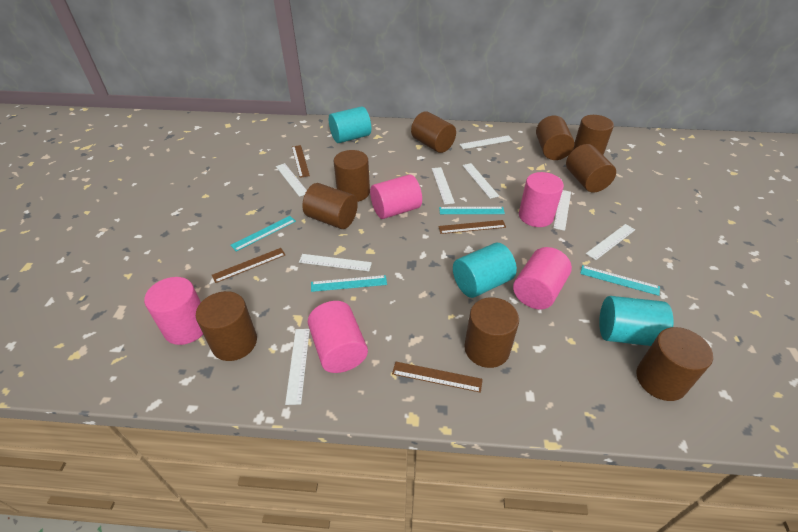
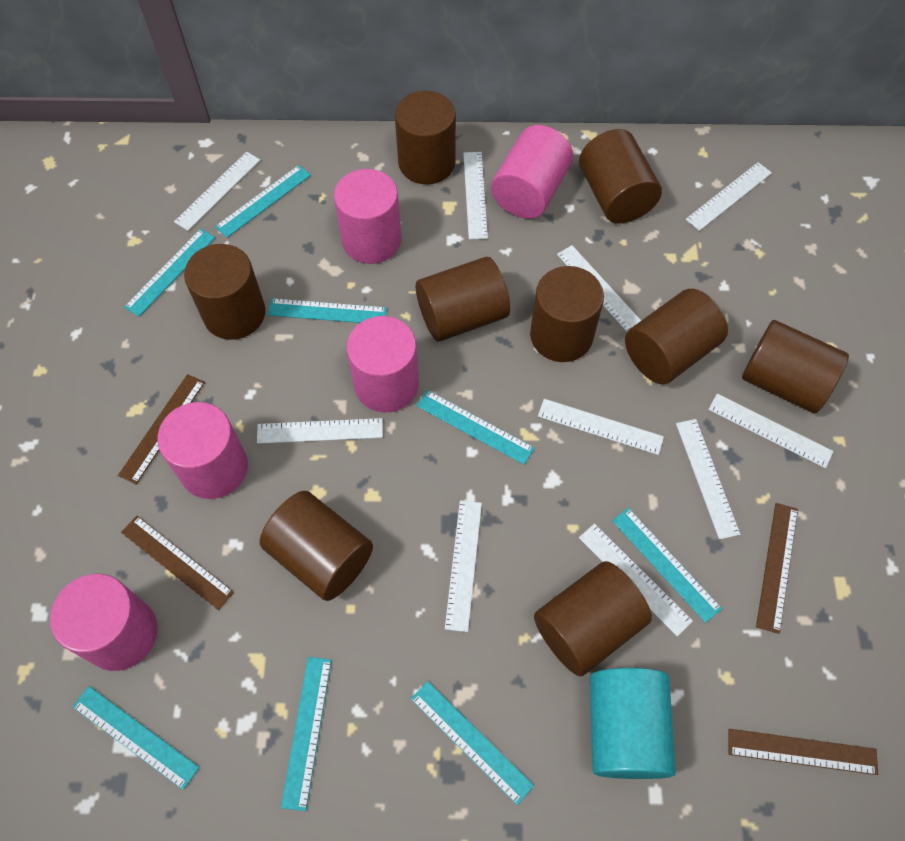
turquoise cylinder: 3 -> 1
turquoise ruler: 4 -> 8
white ruler: 8 -> 10

